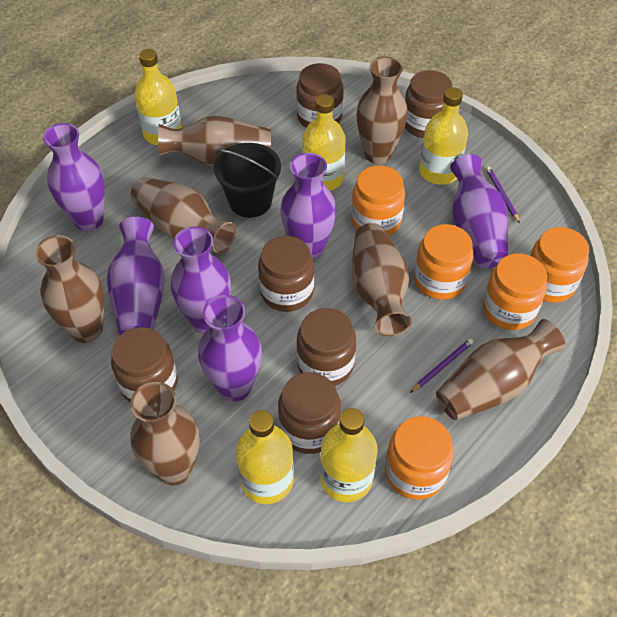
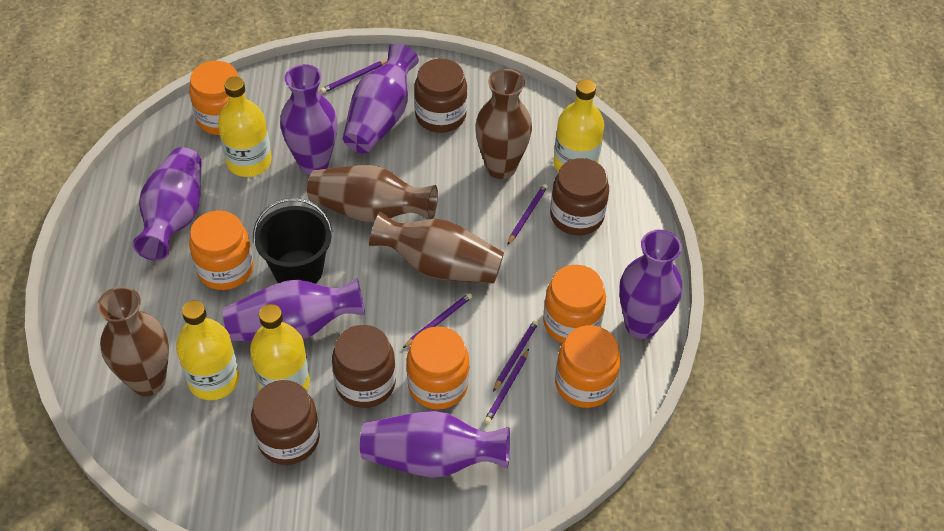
brown jar: 6 -> 4
brown vase: 7 -> 4
purple pencil: 2 -> 5
yellow bottle: 5 -> 4

